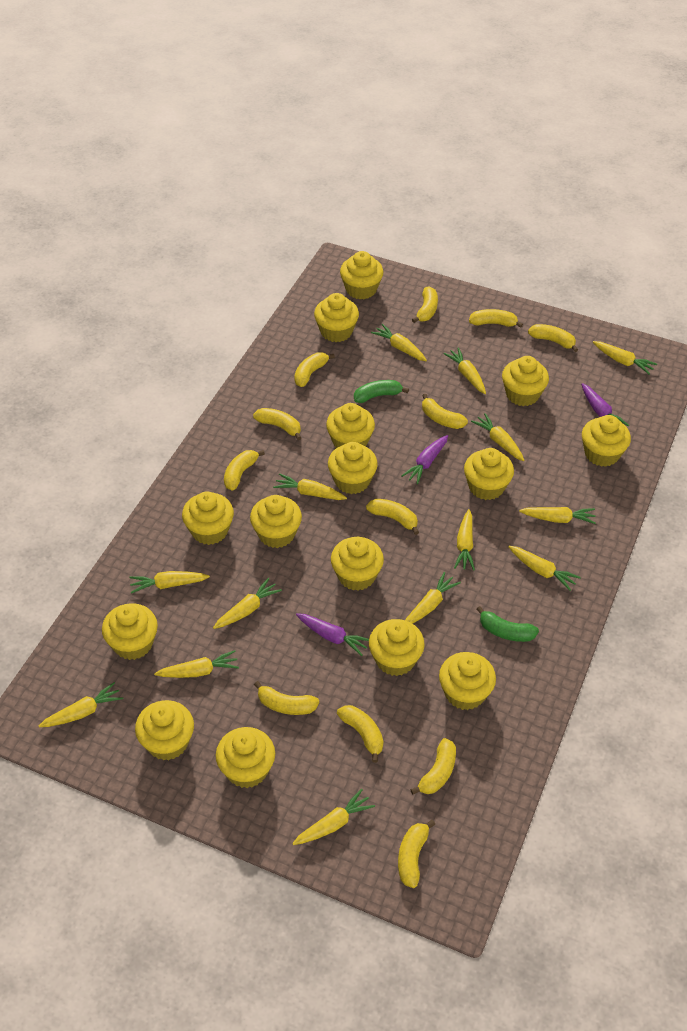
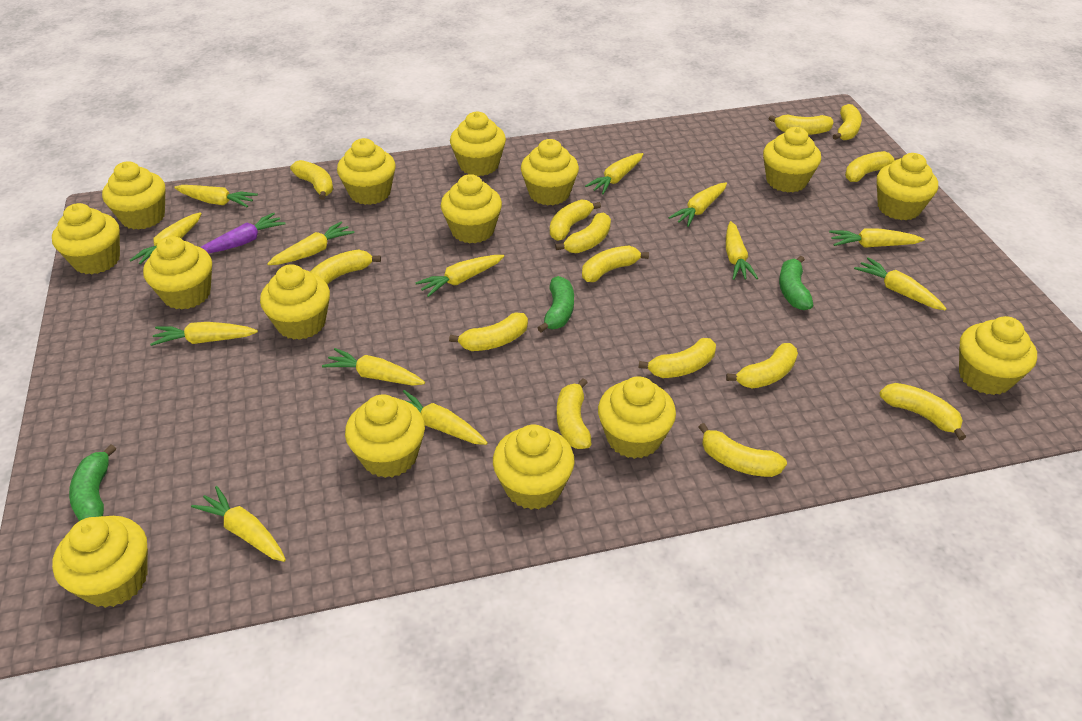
green banana: 2 -> 3
purple carrot: 3 -> 1
yellow banana: 12 -> 14
yellow carrot: 14 -> 13

